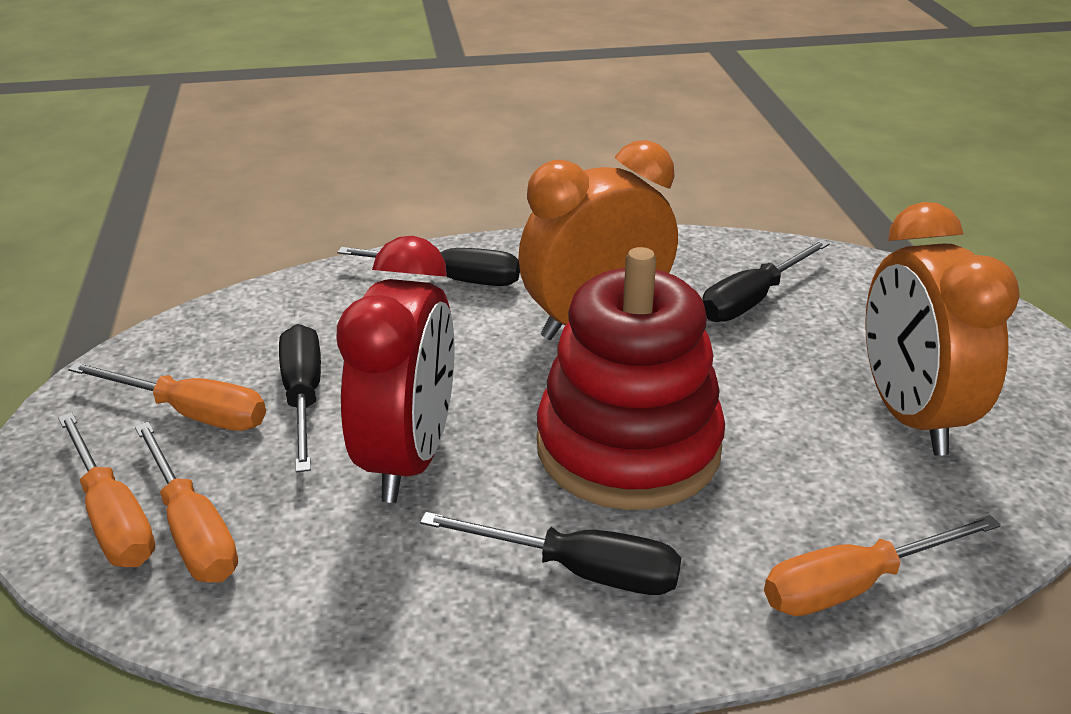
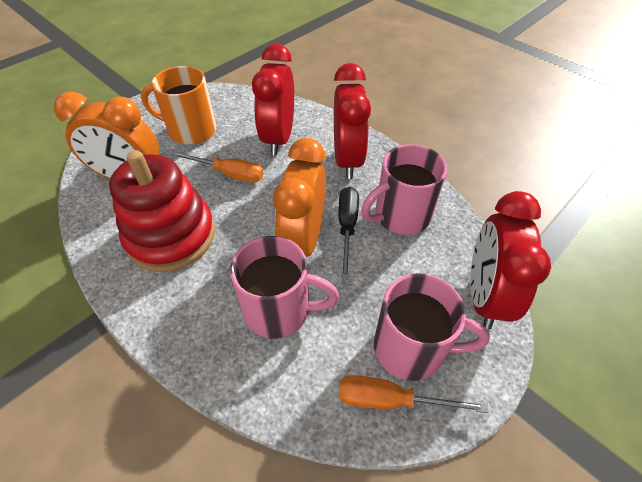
black screwdriver: 4 -> 1
orange mug: 0 -> 1
orange screwdriver: 4 -> 2
pink mug: 0 -> 3
red clock: 1 -> 3

